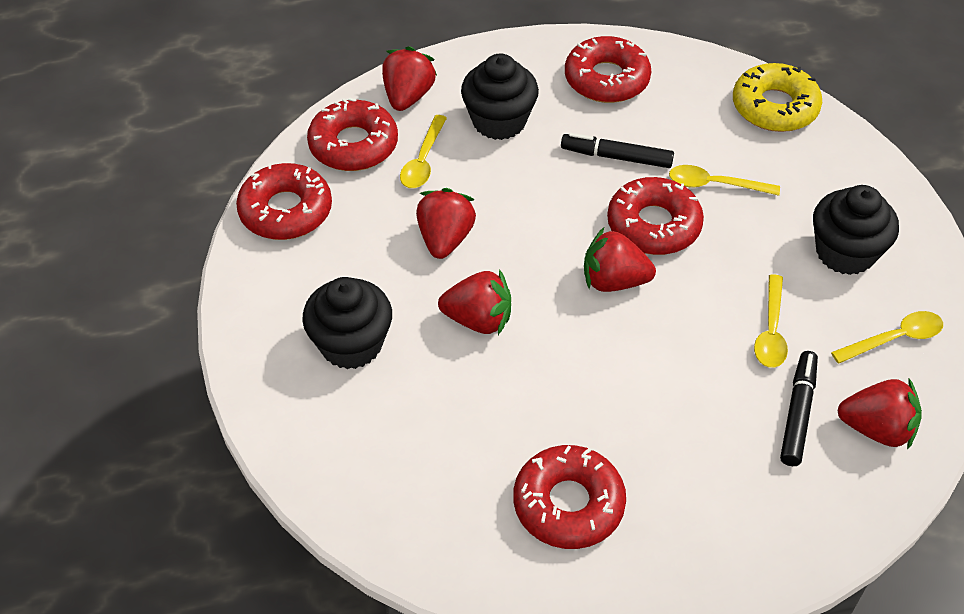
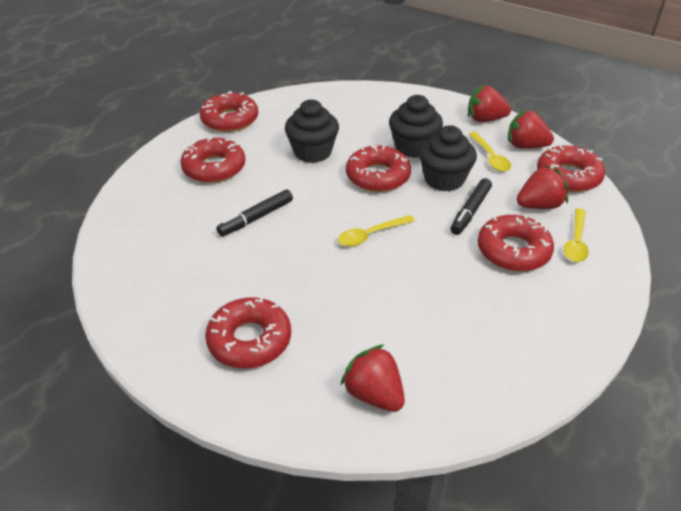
red donut: 5 -> 6
red strawberry: 5 -> 4
yellow donut: 1 -> 0
yellow spoon: 4 -> 3

